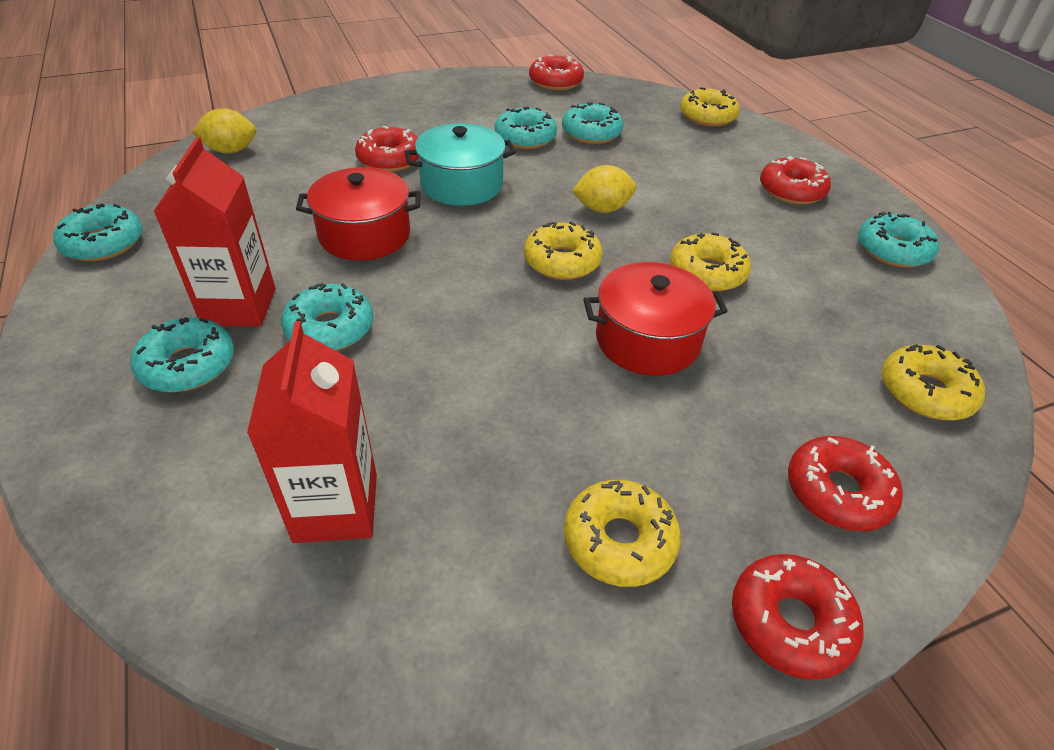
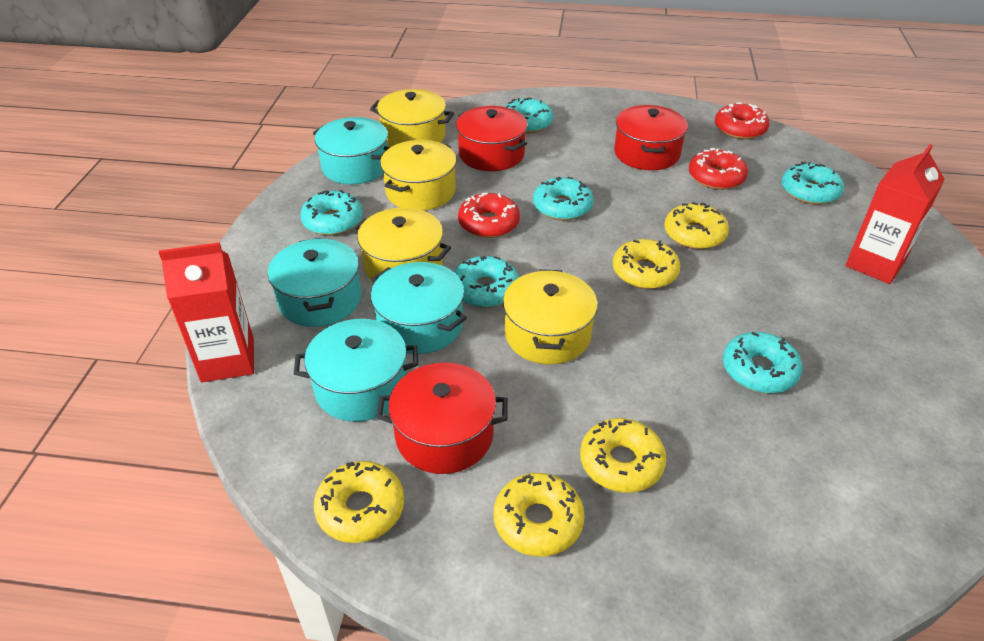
red donut: 5 -> 3
red pot: 2 -> 3
turquoise pot: 1 -> 4
yellow lemon: 2 -> 0
yellow pot: 0 -> 4

